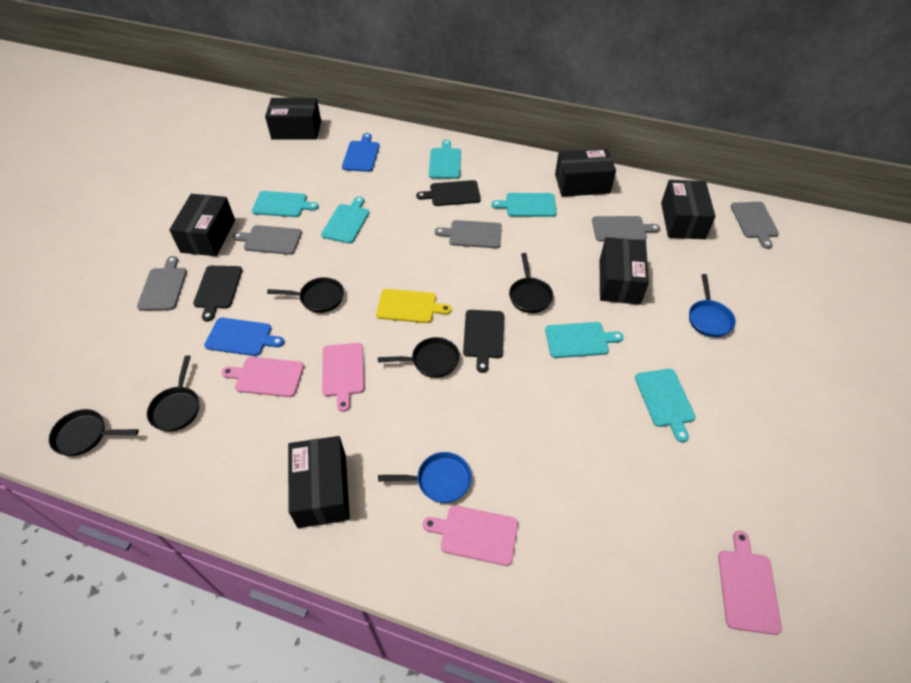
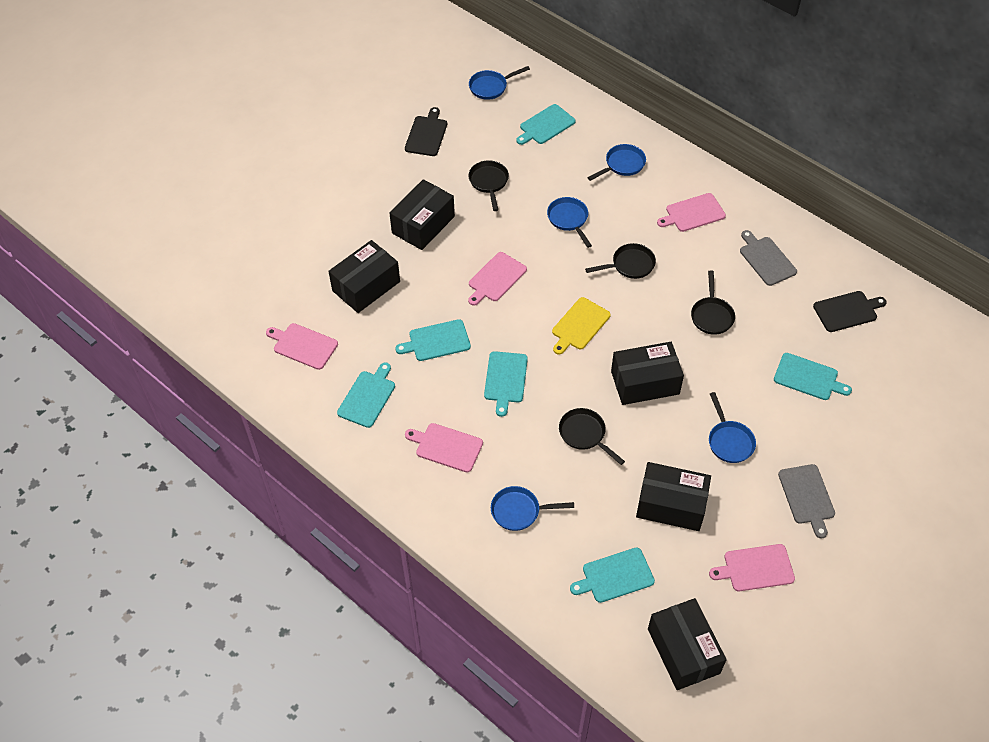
black box: 6 -> 5
black cutting board: 3 -> 2
black pan: 5 -> 4
blue cutting board: 2 -> 0
blue pan: 2 -> 5
grey cutting board: 5 -> 2
pink cutting board: 4 -> 5

